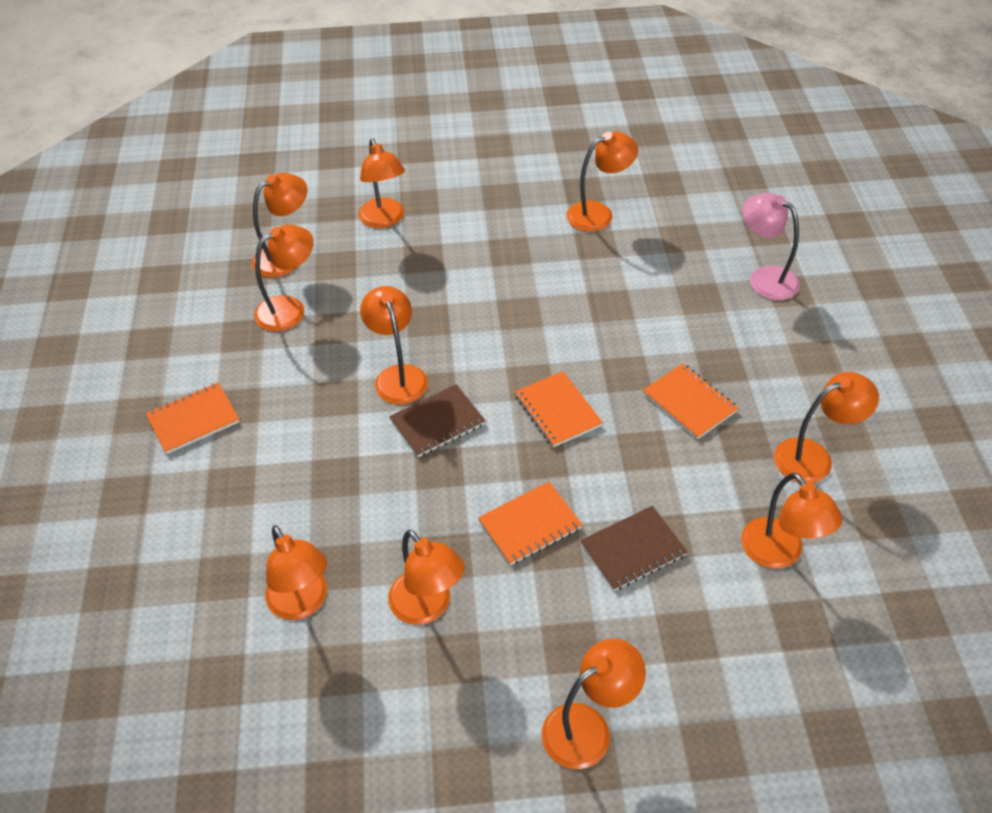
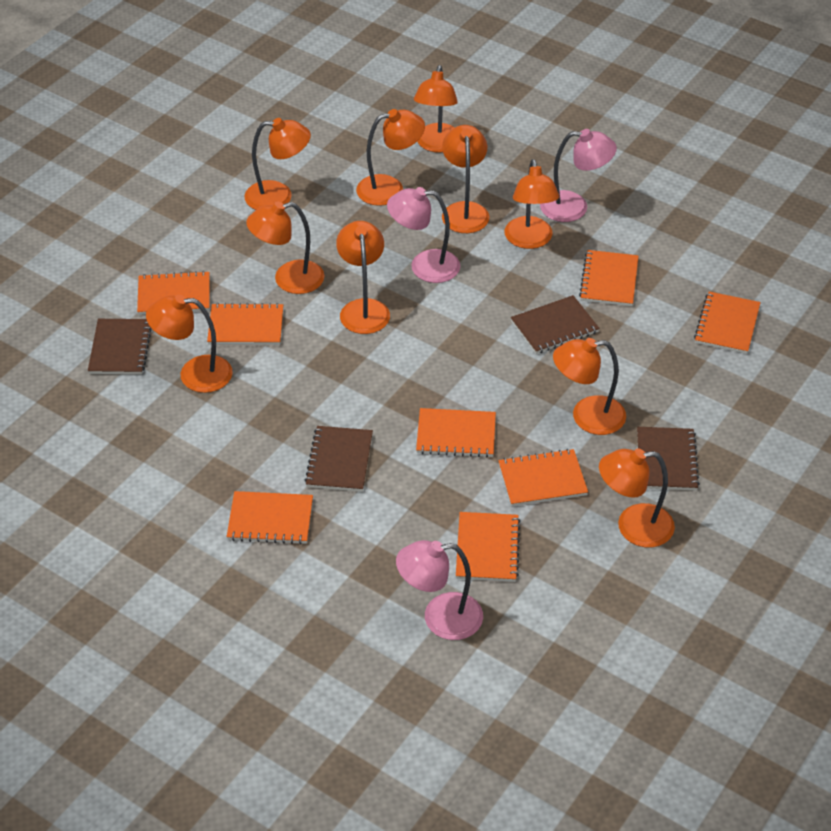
brown notebook: 2 -> 4
orange notebook: 4 -> 8
pink lamp: 1 -> 3

